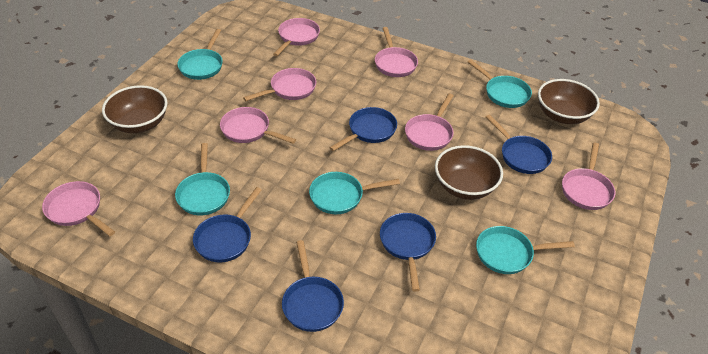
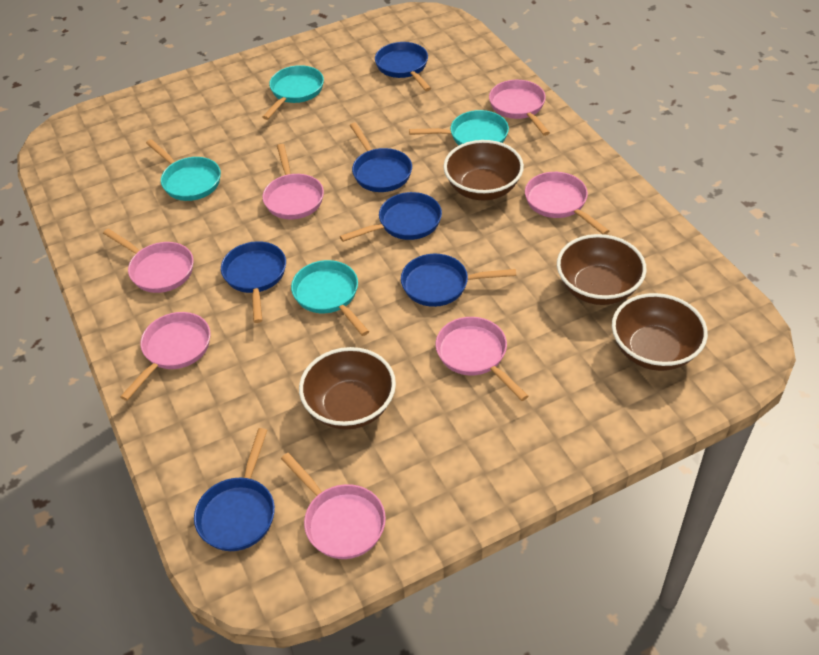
blue pan: 5 -> 6
brown bowl: 3 -> 4
turquoise pan: 5 -> 4

